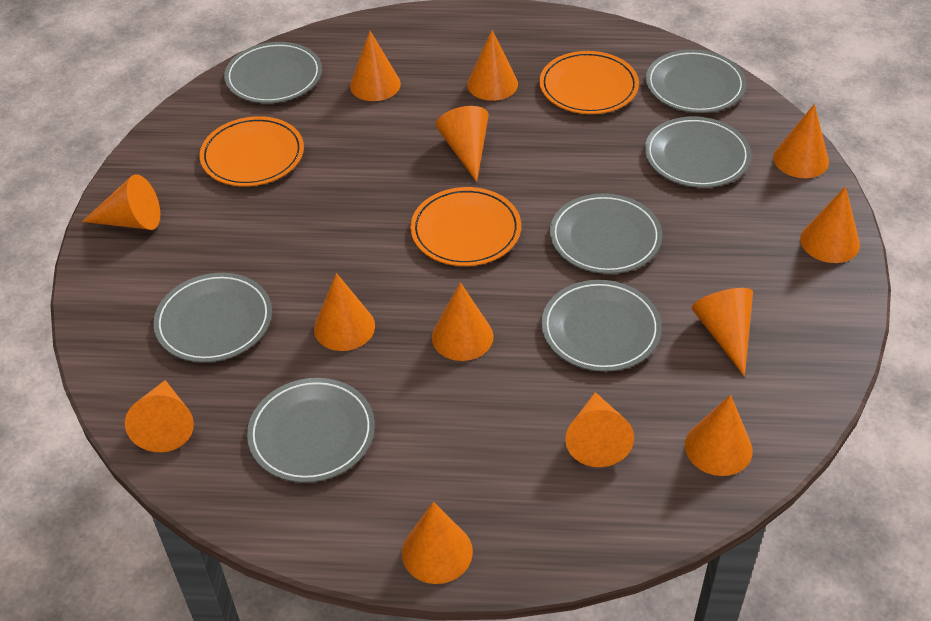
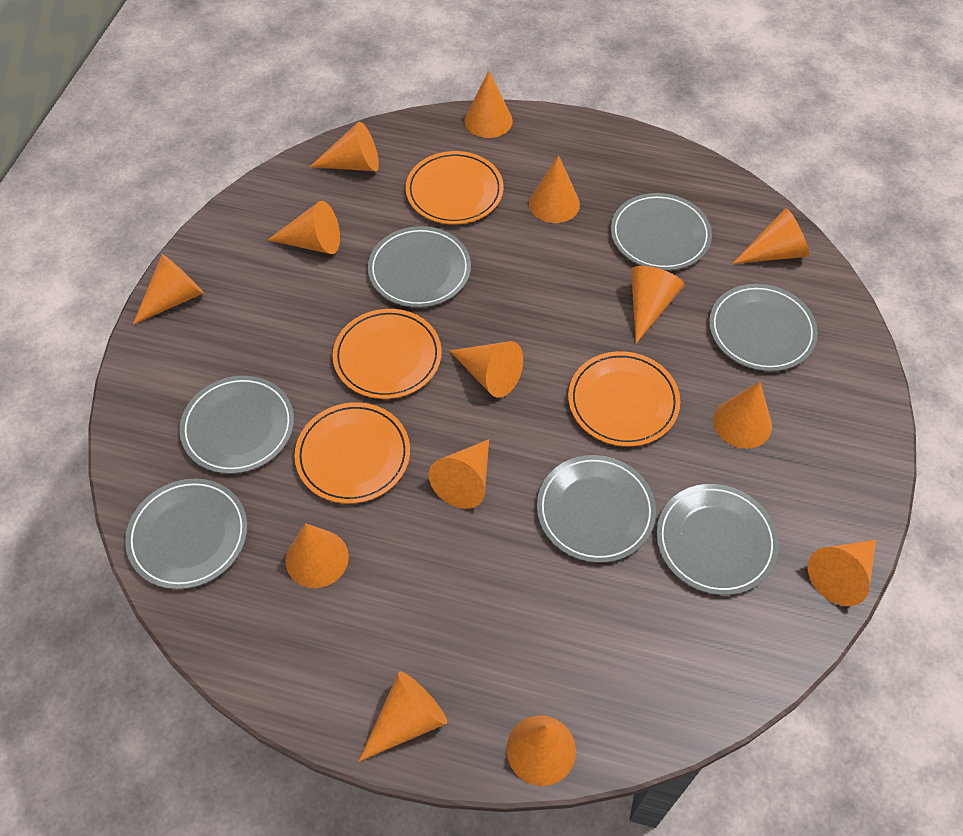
orange cone: 13 -> 14
orange plate: 3 -> 4

